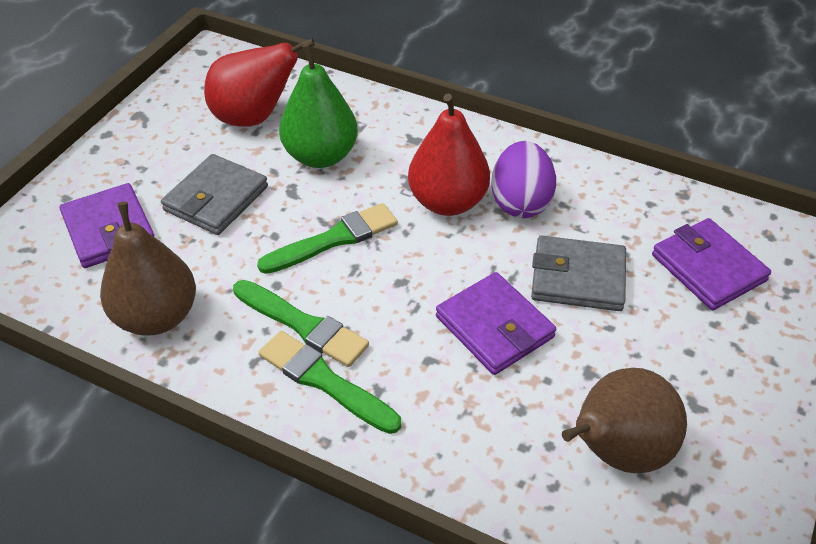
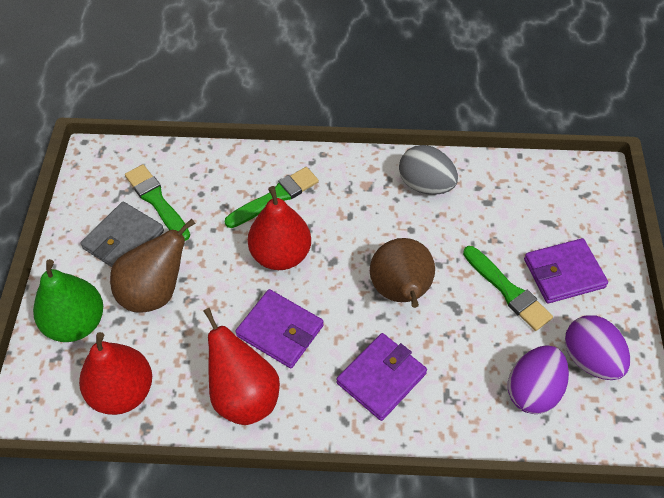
grey egg: 0 -> 1
grey wallet: 2 -> 1
purple egg: 1 -> 2
red pear: 2 -> 3

